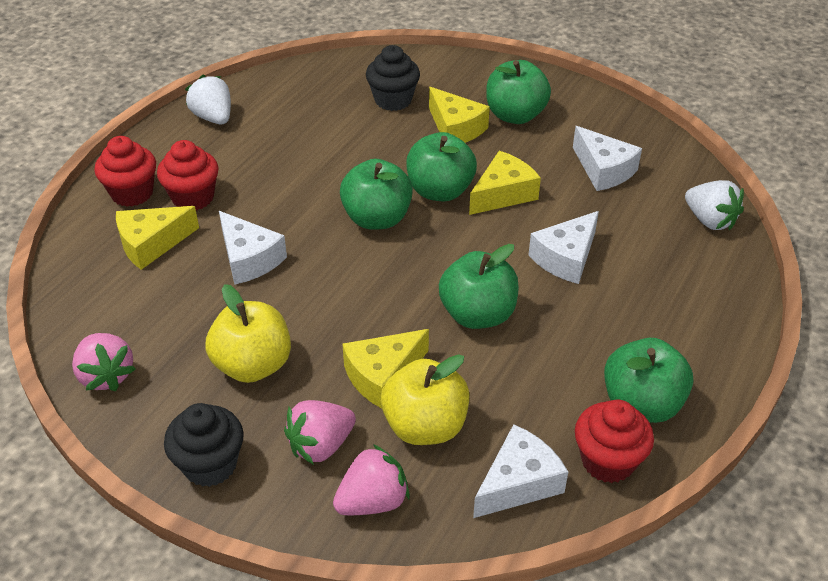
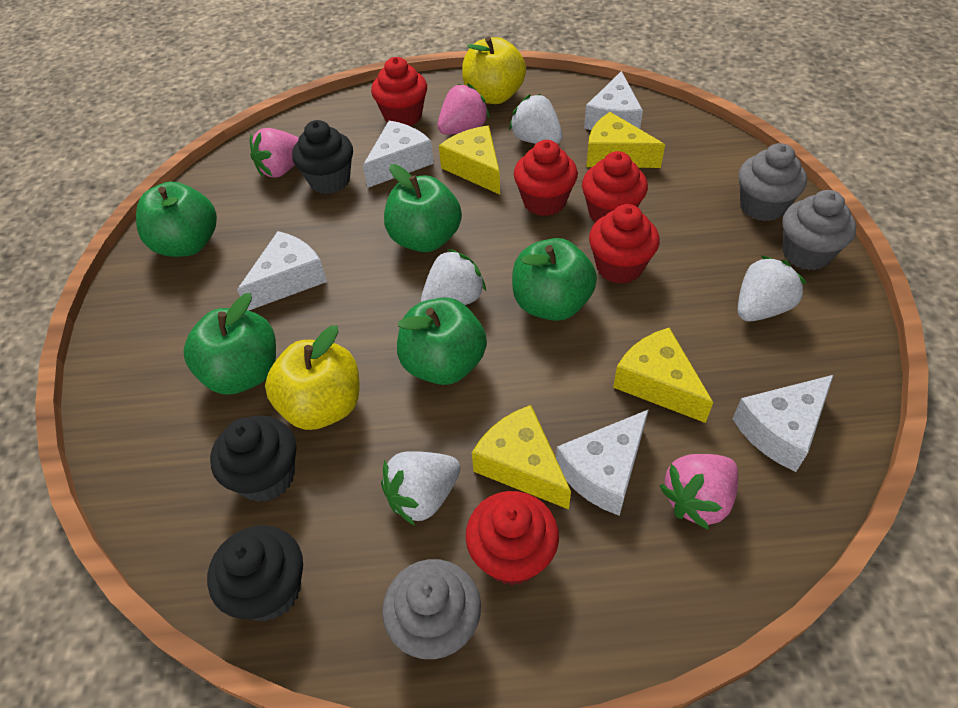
black cupcake: 2 -> 3
grey cupcake: 0 -> 3
red cupcake: 3 -> 5
white cheese: 4 -> 5
white strawberry: 2 -> 4

